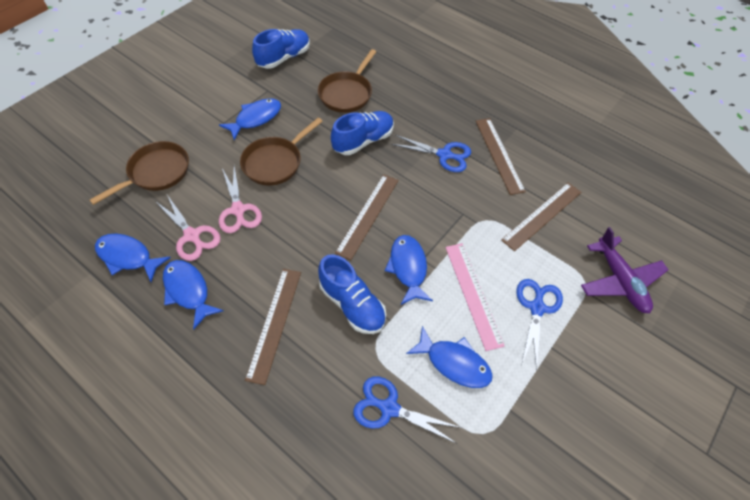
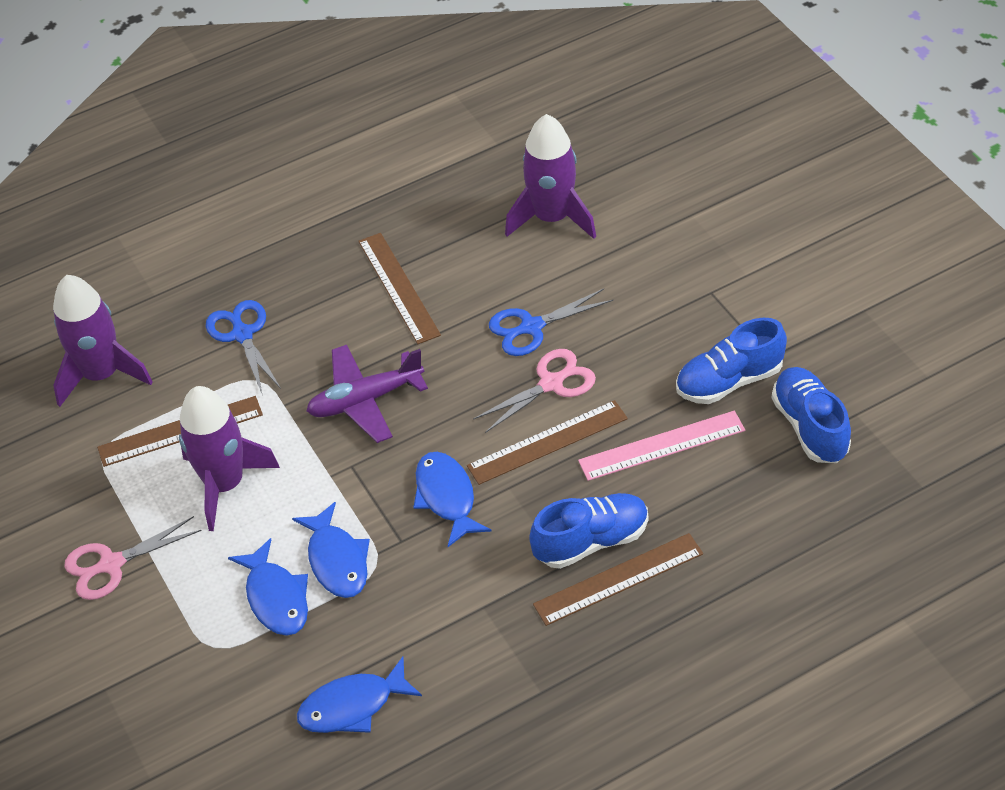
blue fish: 5 -> 4
blue scissors: 3 -> 2
brown pan: 3 -> 0
purple rocket: 0 -> 3

